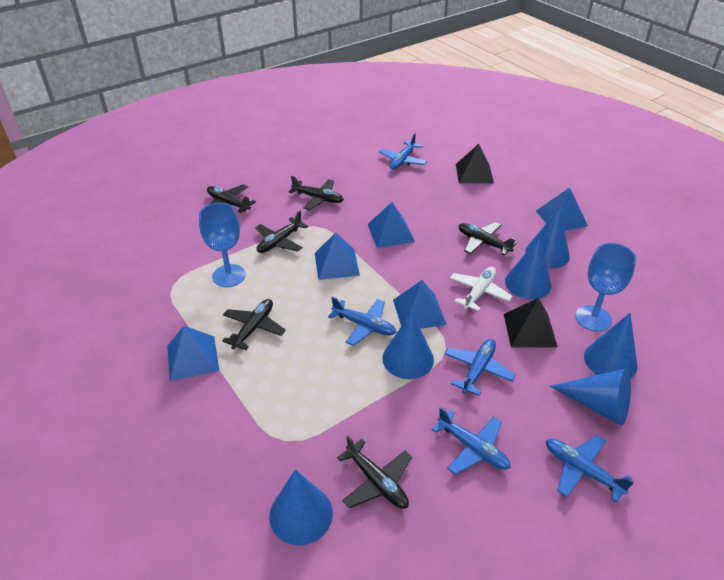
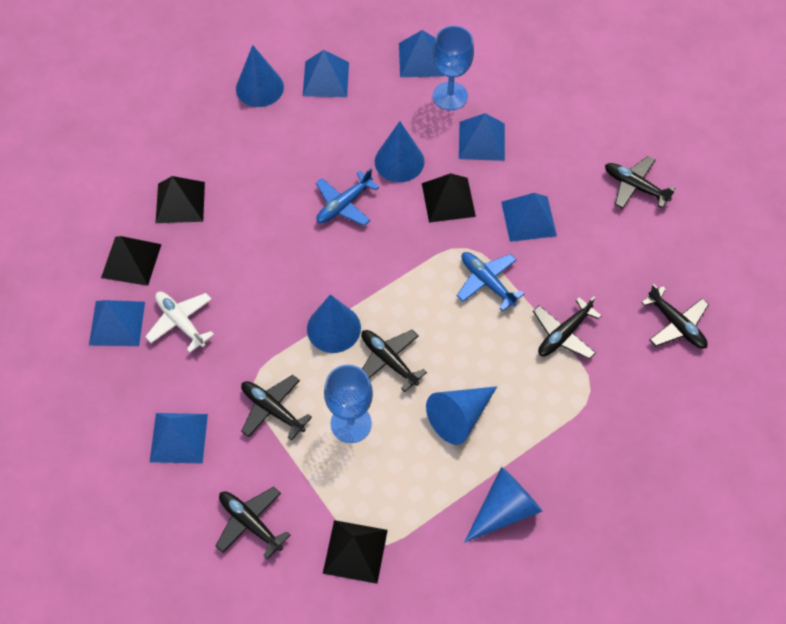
black pyramid: 2 -> 4
blue cone: 6 -> 5
blue plane: 5 -> 2
blue pyramid: 5 -> 6

